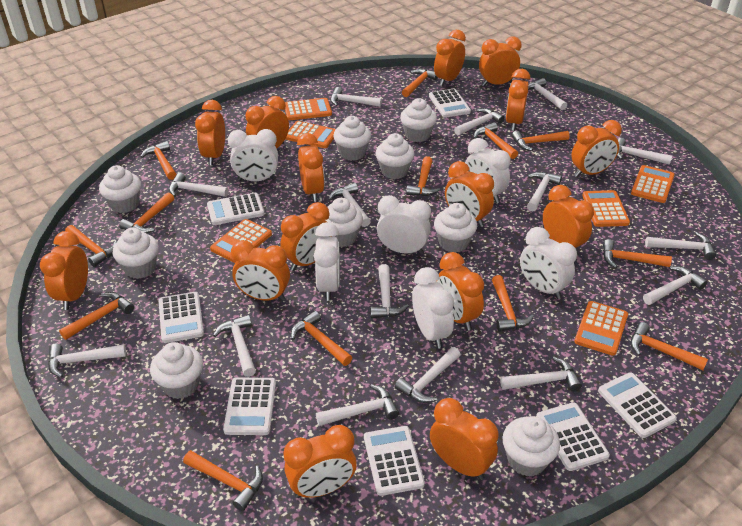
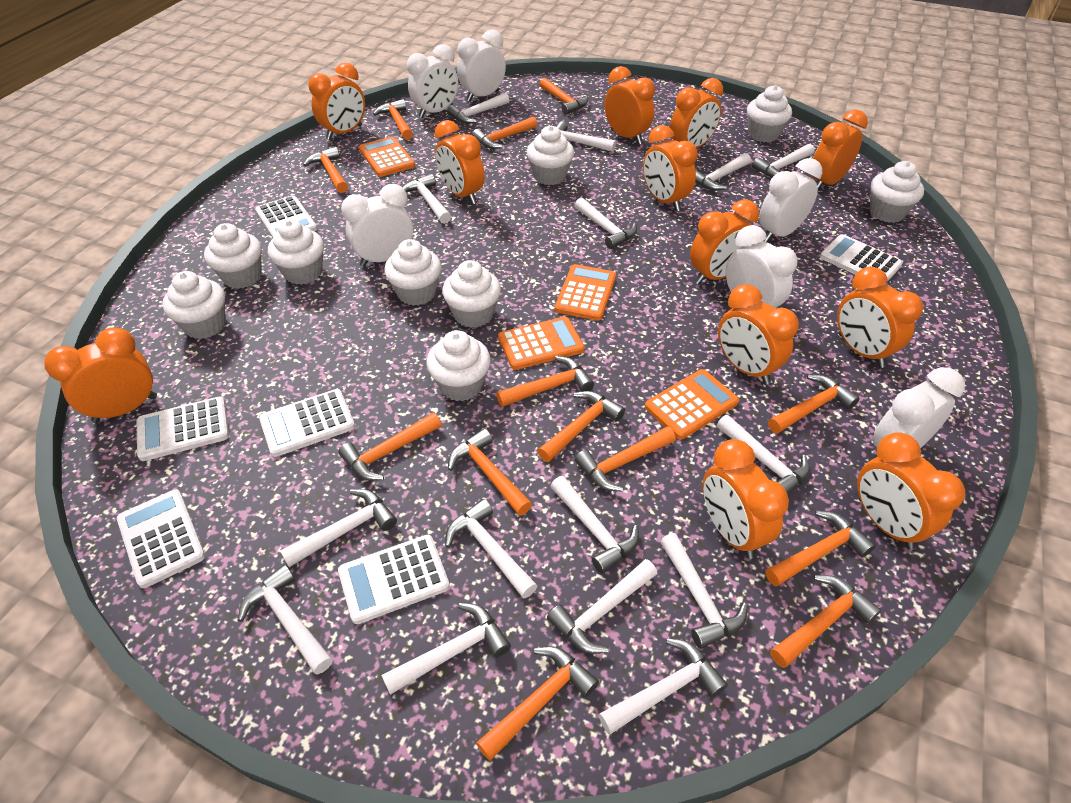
orange calculator: 6 -> 4
orange clock: 15 -> 12
white calculator: 7 -> 6

